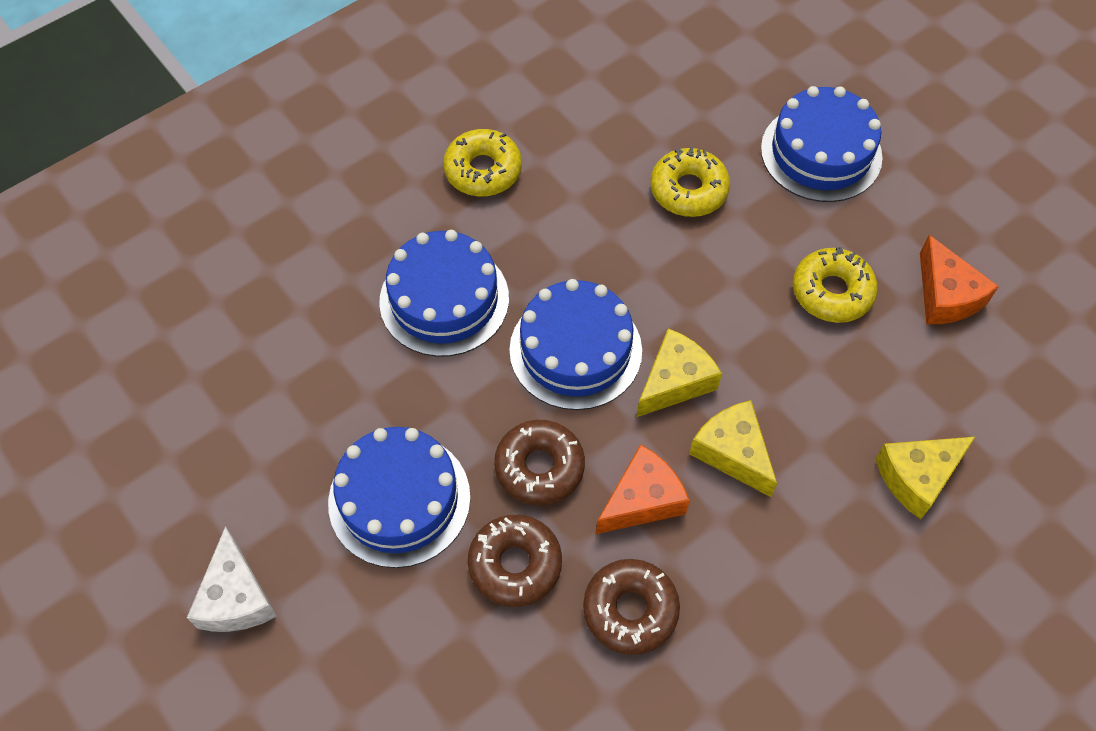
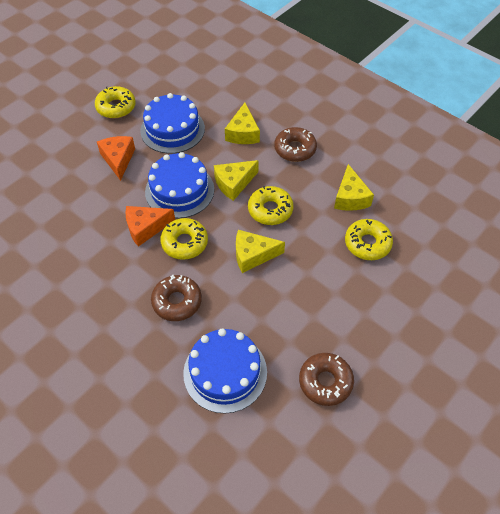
blue cake: 4 -> 3
white cheese: 1 -> 0
yellow cheese: 3 -> 4
yellow donut: 3 -> 4

